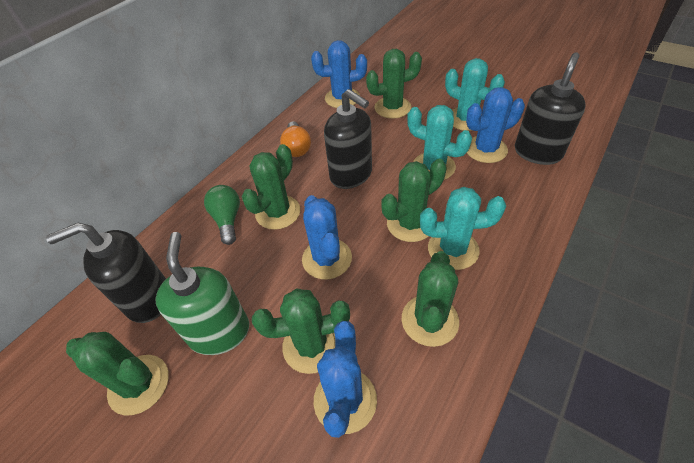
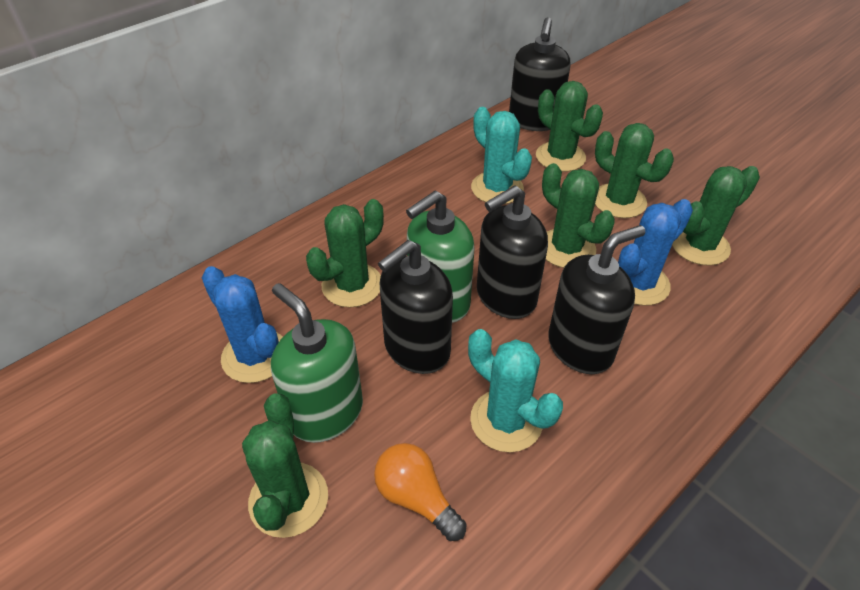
black soap dispenser: 3 -> 4
blue cactus: 4 -> 2
green light bulb: 1 -> 0
green soap dispenser: 1 -> 2
turquoise cactus: 3 -> 2

